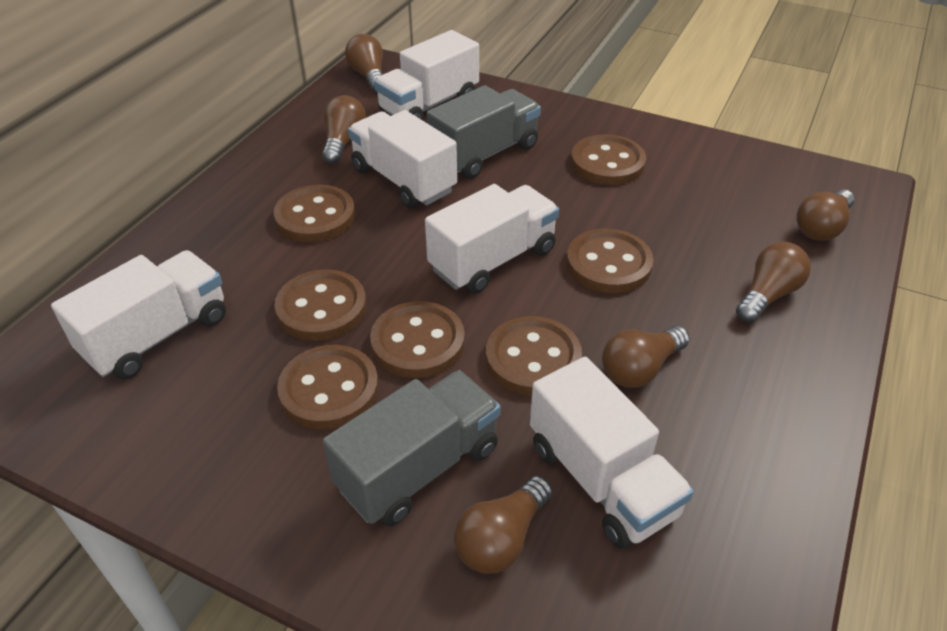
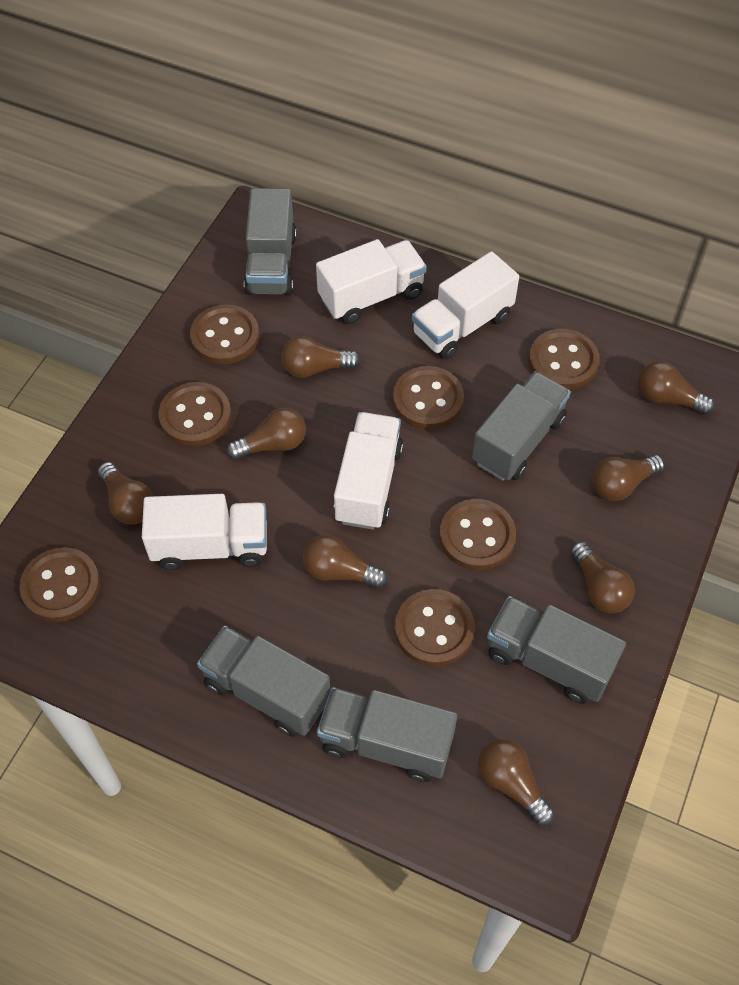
brown light bulb: 6 -> 8
grey truck: 2 -> 5
white truck: 5 -> 4

